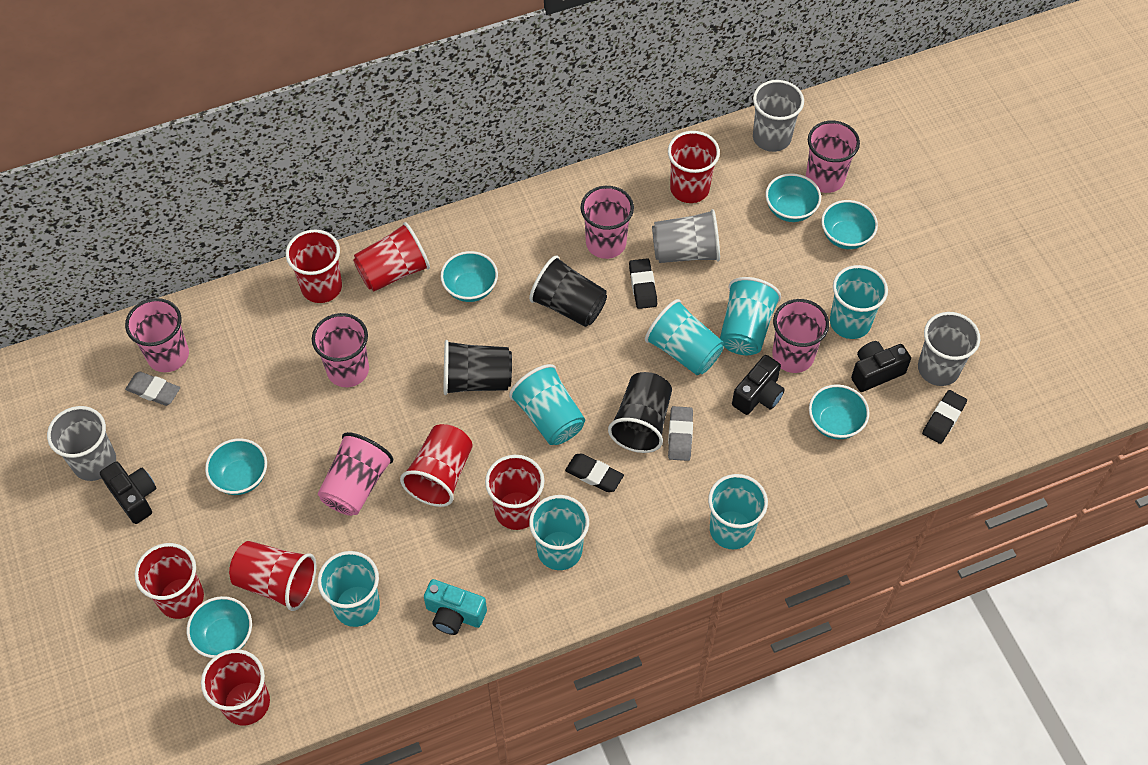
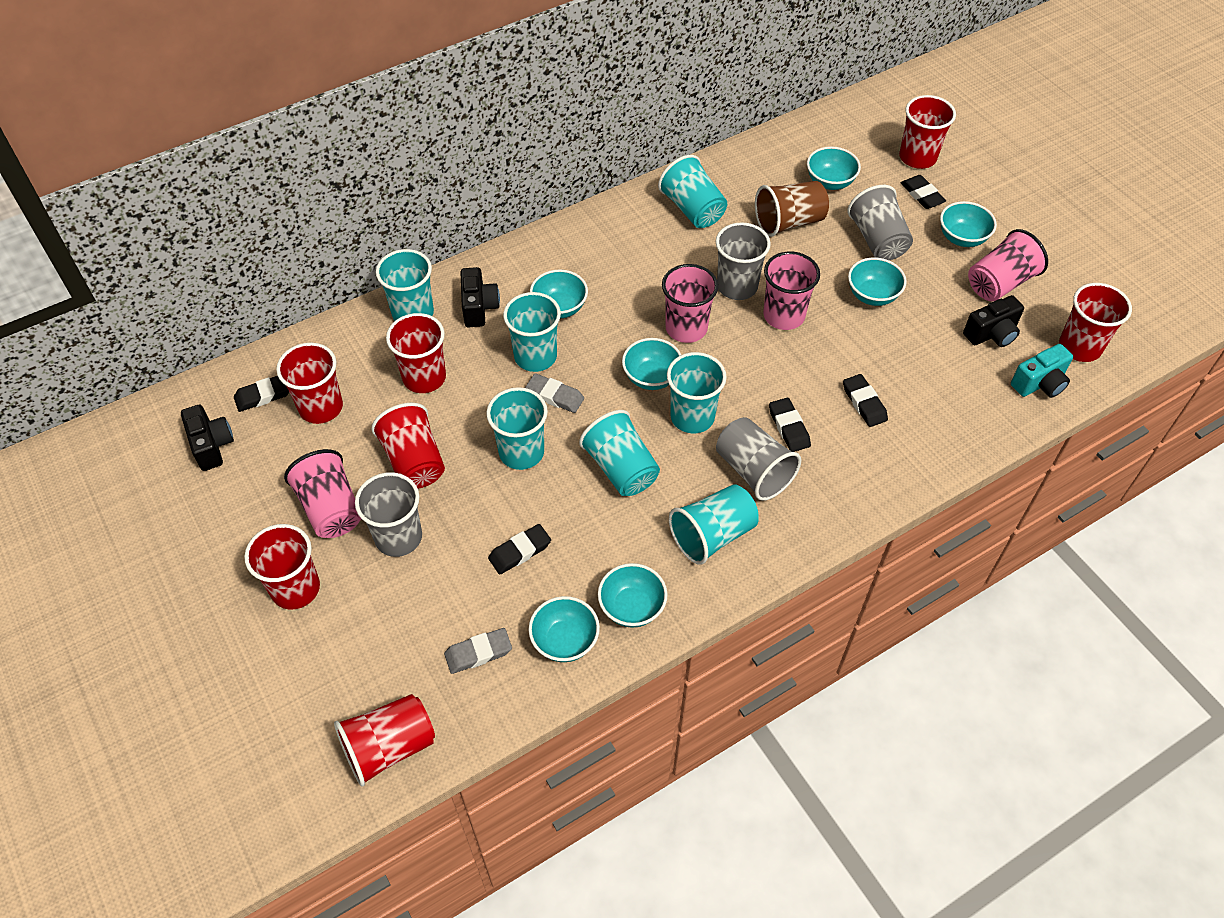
black cup: 3 -> 0
black eraser: 3 -> 5
brown cup: 0 -> 1
pink cup: 6 -> 4
red cup: 8 -> 7
turquoise bowl: 6 -> 7

